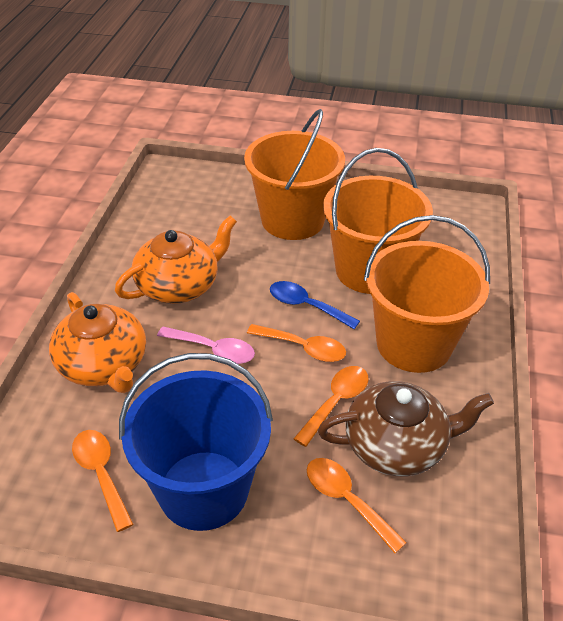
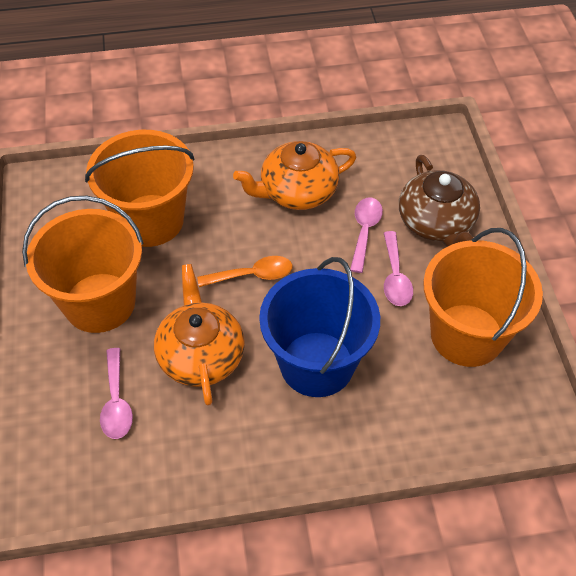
blue spoon: 1 -> 0
orange spoon: 4 -> 1
pink spoon: 1 -> 3

